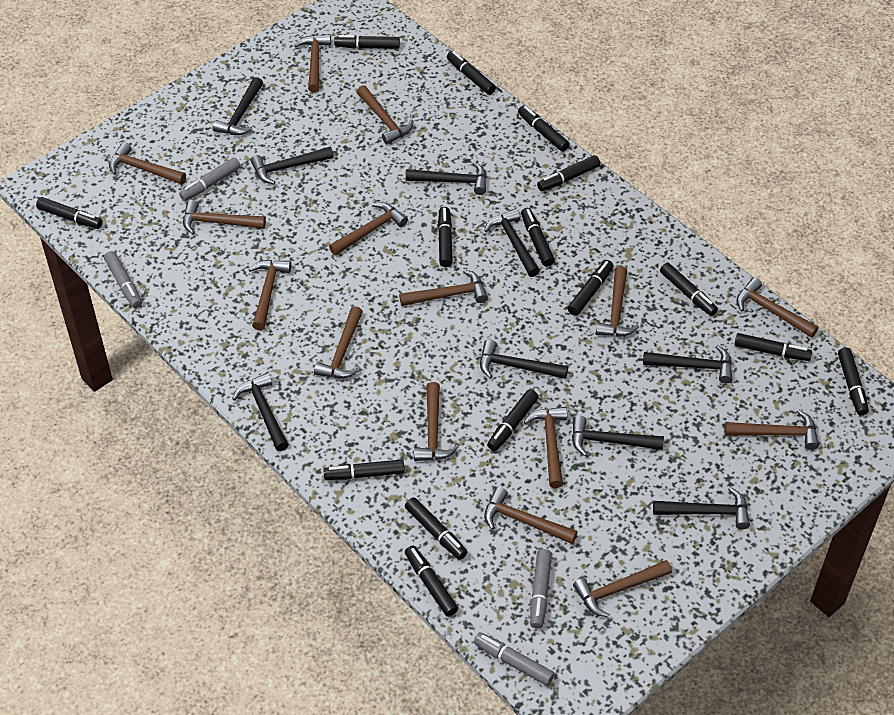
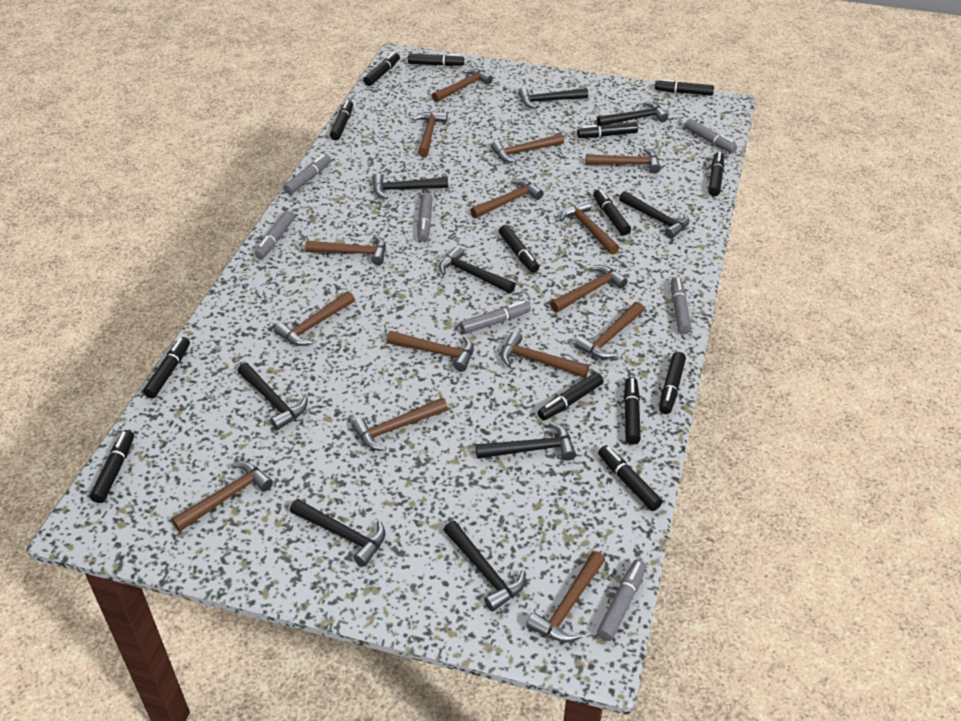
black marker: 15 -> 14
grey marker: 4 -> 7

